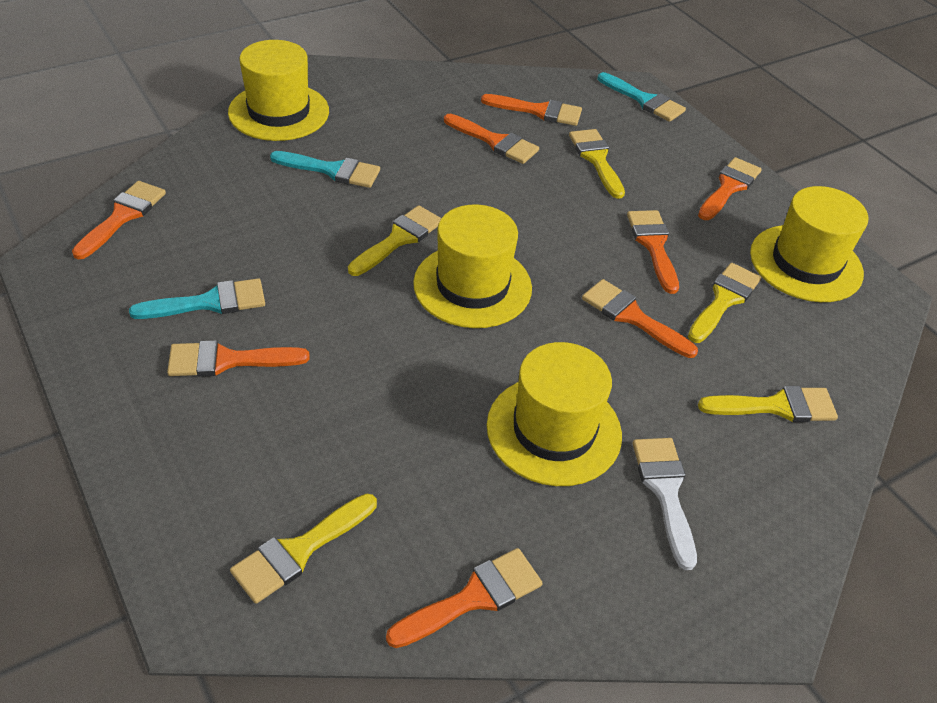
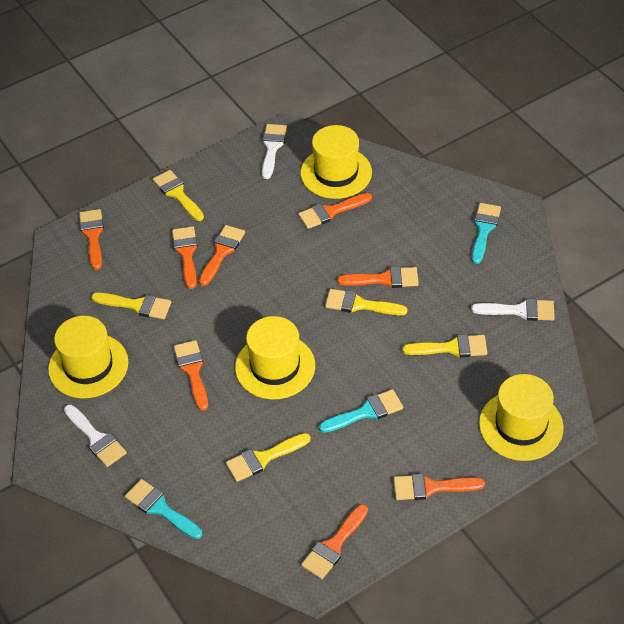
white brush: 1 -> 3

